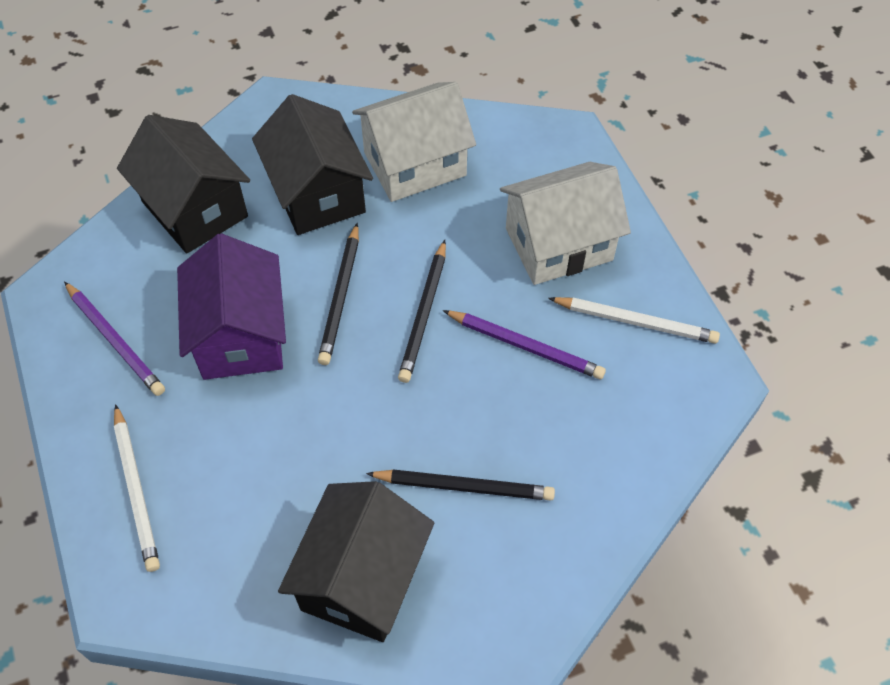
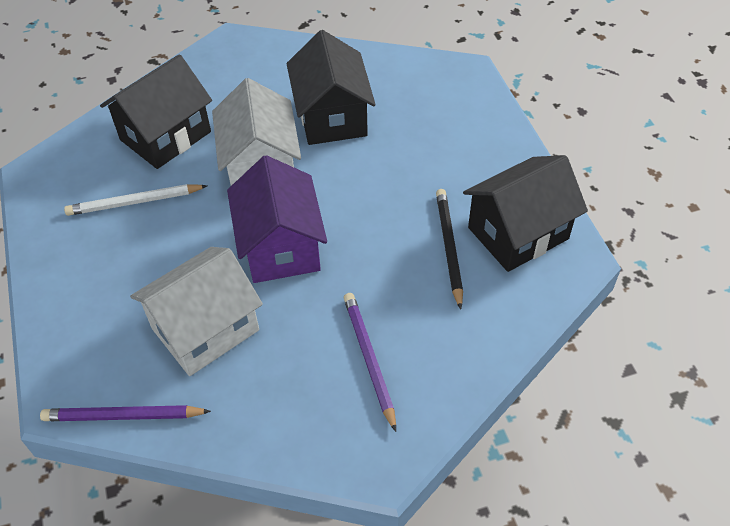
black pencil: 3 -> 1
white pencil: 2 -> 1

